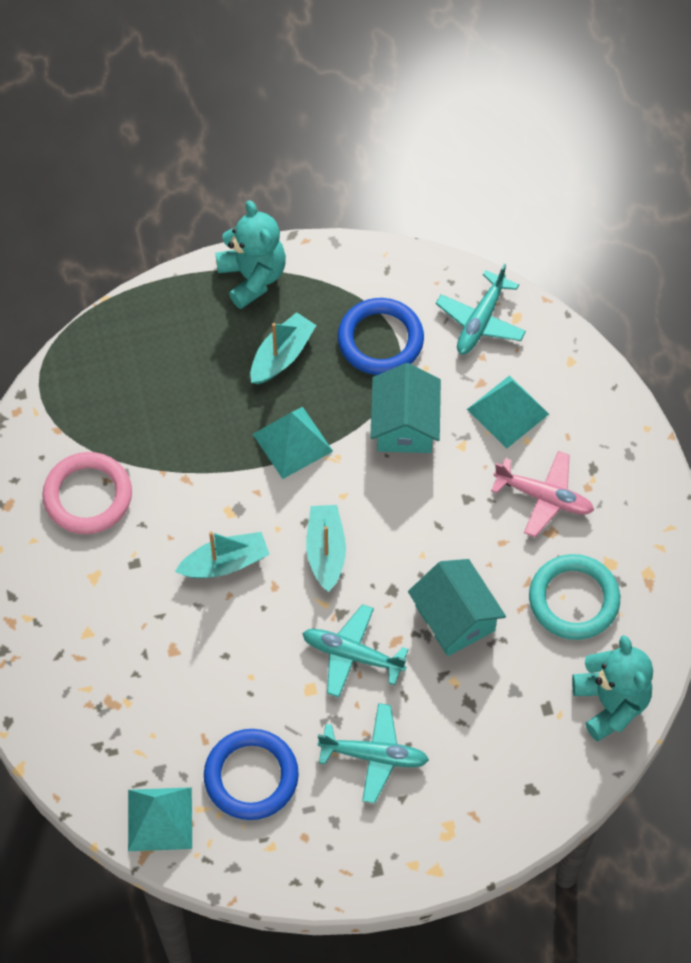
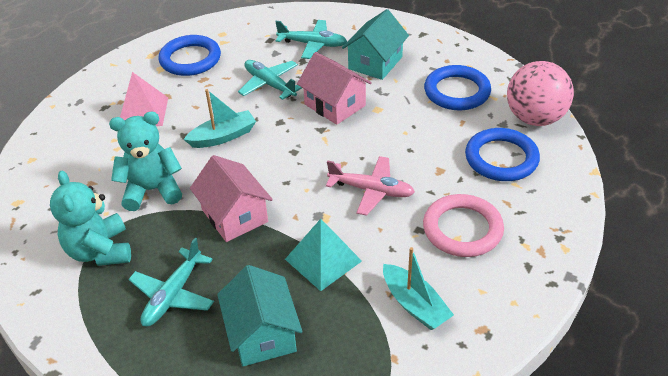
blue ring: 2 -> 3
pink ball: 0 -> 1
pink house: 0 -> 2
pink pyramid: 0 -> 1
turquoise boat: 3 -> 2
turquoise pyramid: 3 -> 1
turquoise ring: 1 -> 0

